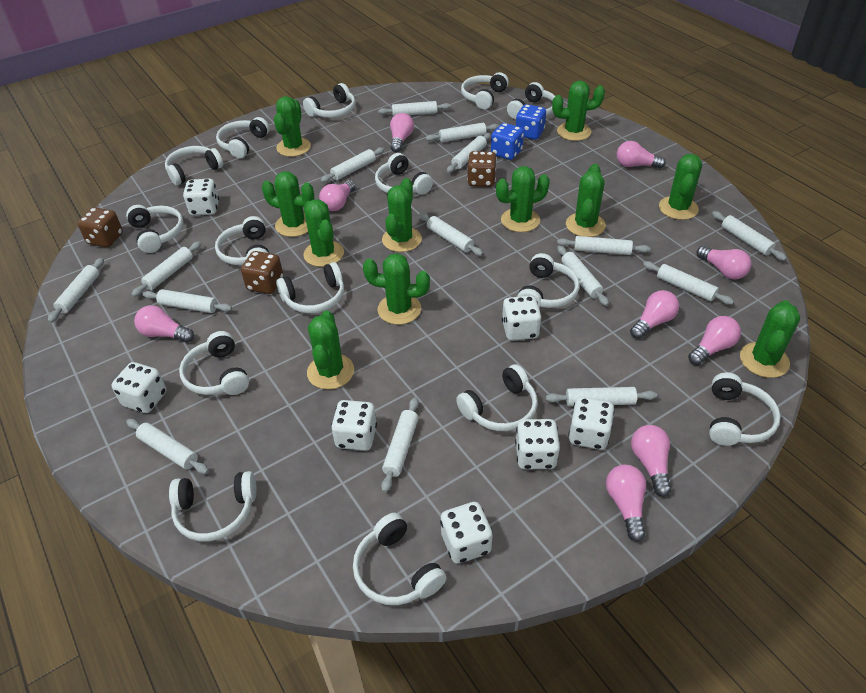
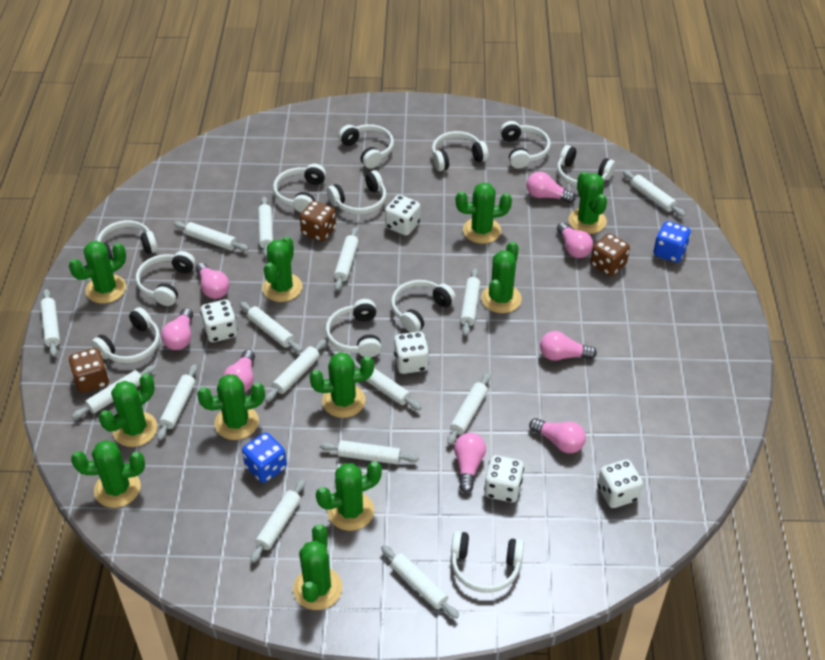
pink light bulb: 9 -> 8
white dice: 7 -> 5
white headphones: 15 -> 12

